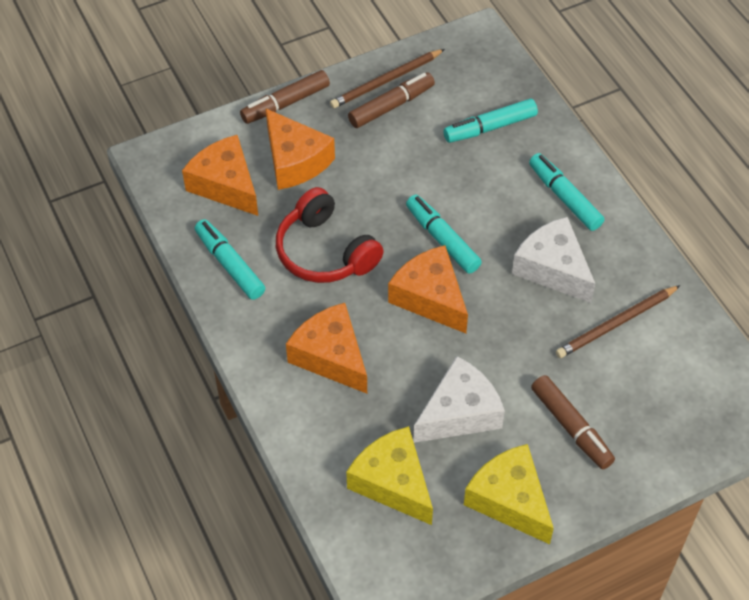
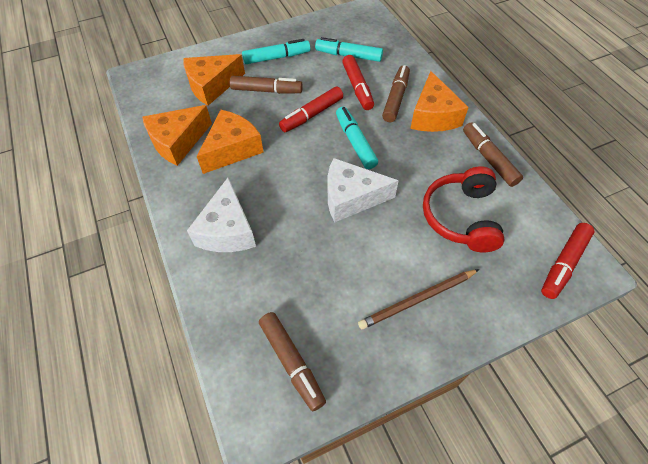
brown marker: 3 -> 4
brown pencil: 2 -> 1
red marker: 0 -> 3
turquoise marker: 4 -> 3
yellow cheese: 2 -> 0

